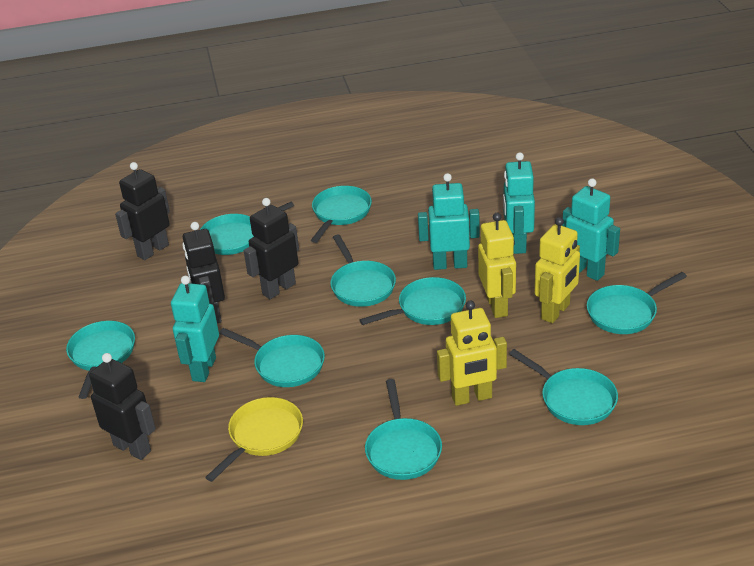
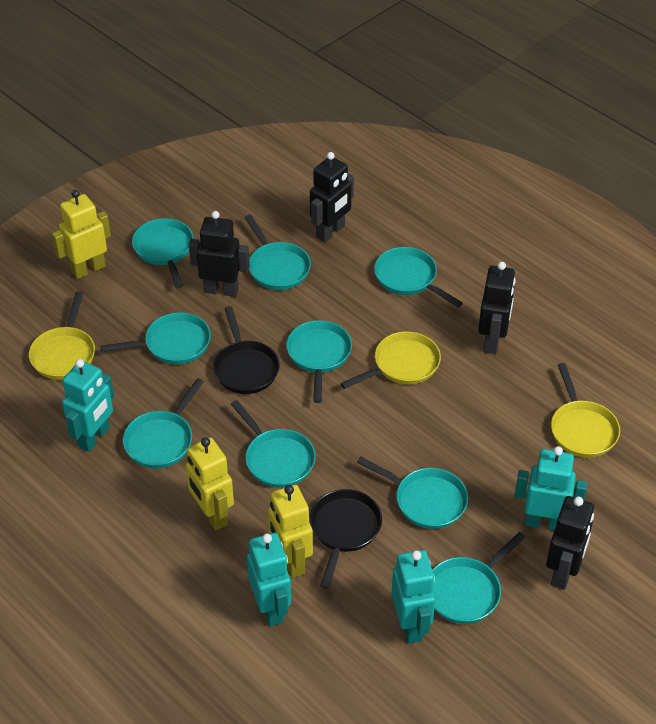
black pan: 0 -> 2
yellow pan: 1 -> 3

